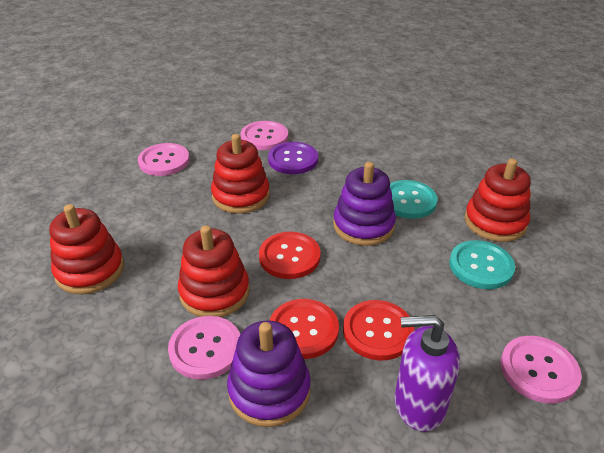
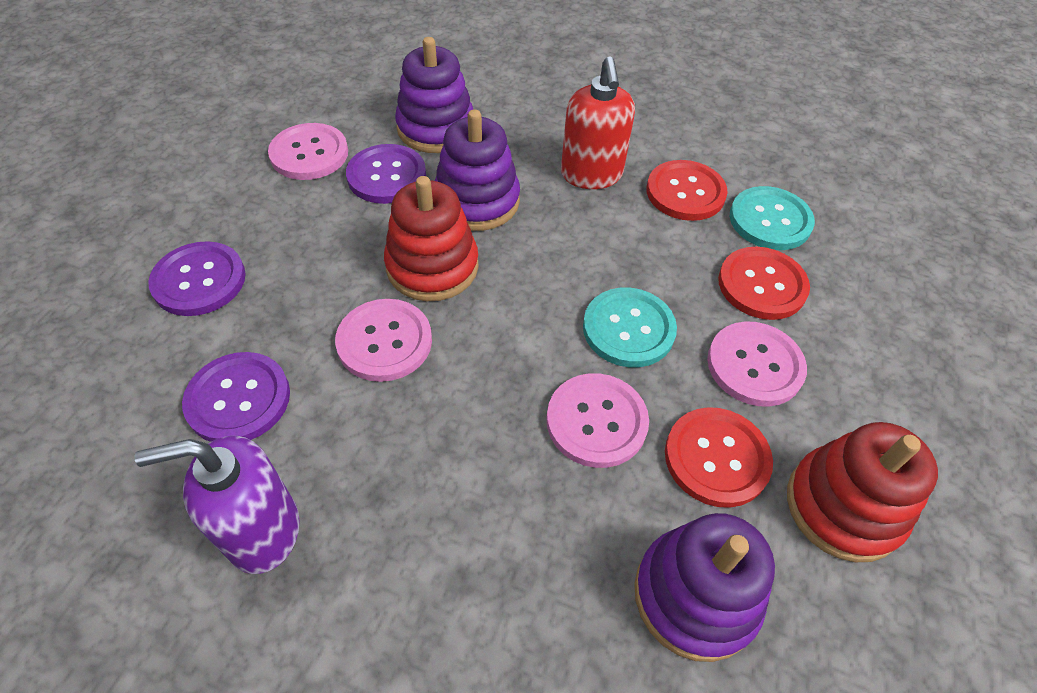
purple button: 1 -> 3
purple stacking toy: 2 -> 3
red soap dispenser: 0 -> 1
red stacking toy: 4 -> 2

